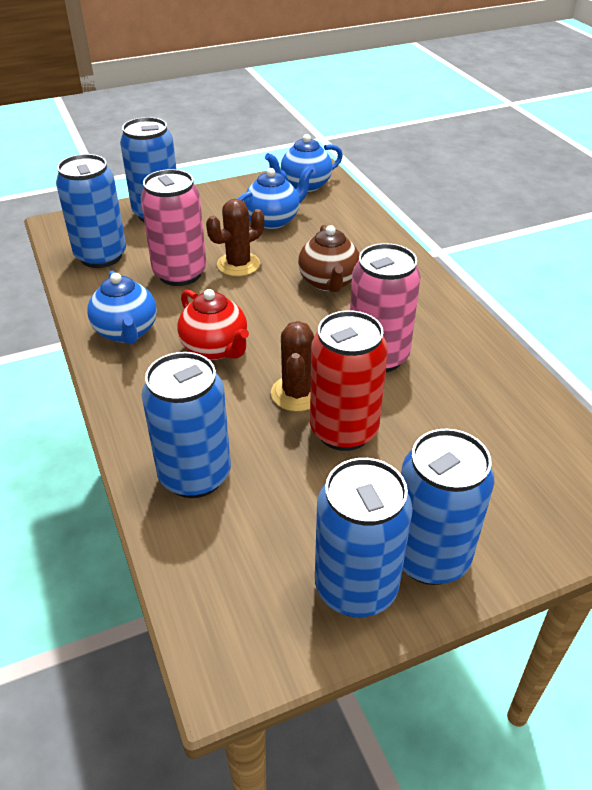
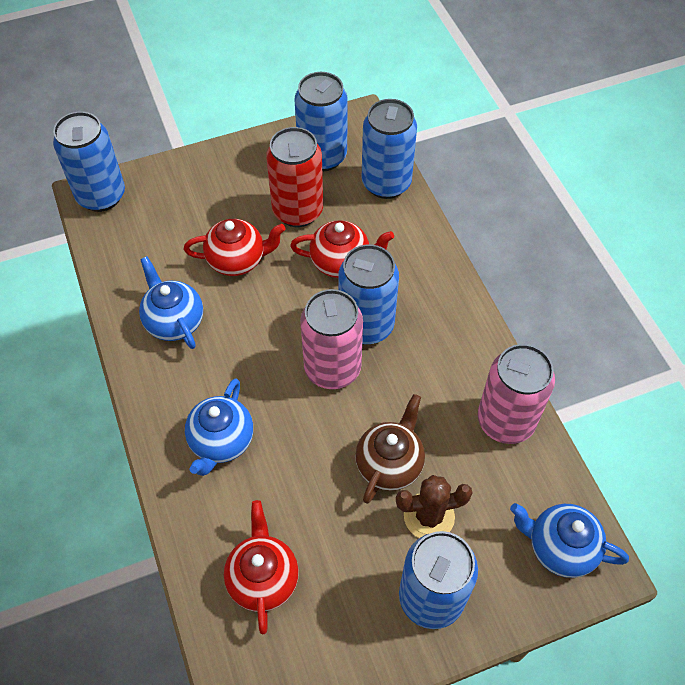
brown cactus: 2 -> 1
red teapot: 1 -> 3

